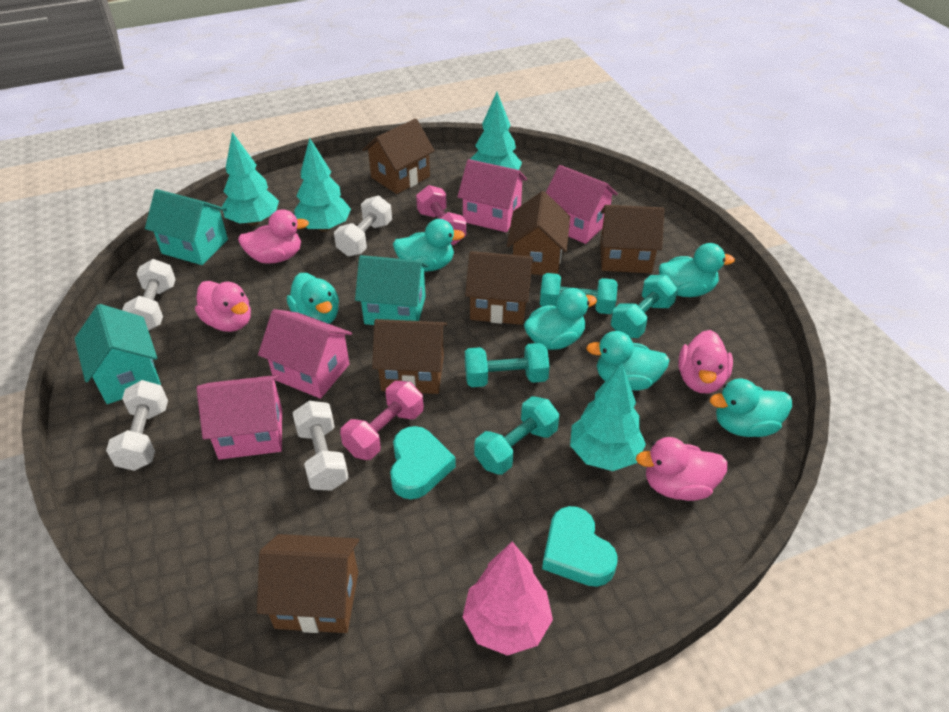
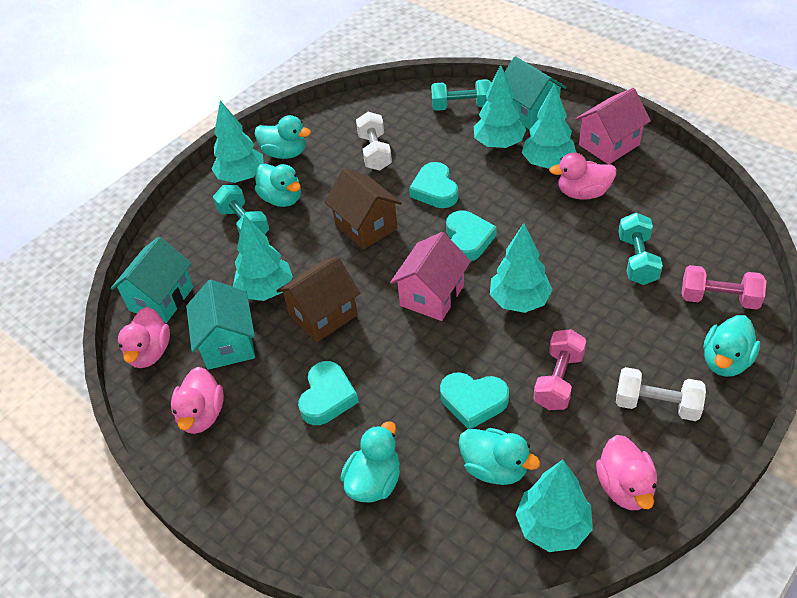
brown house: 6 -> 2
pink house: 4 -> 2
pink tree: 1 -> 0
turquoise duck: 6 -> 5
turquoise dumbbell: 4 -> 3
turquoise heart: 2 -> 4
turquoise tree: 4 -> 6
white dumbbell: 4 -> 2

